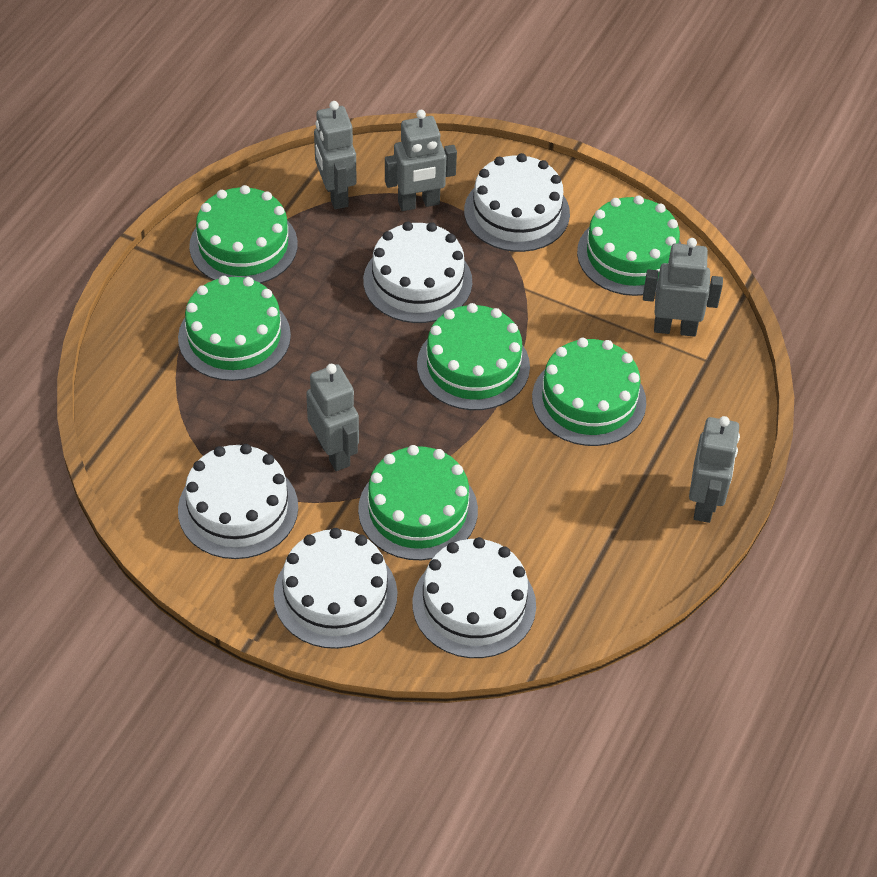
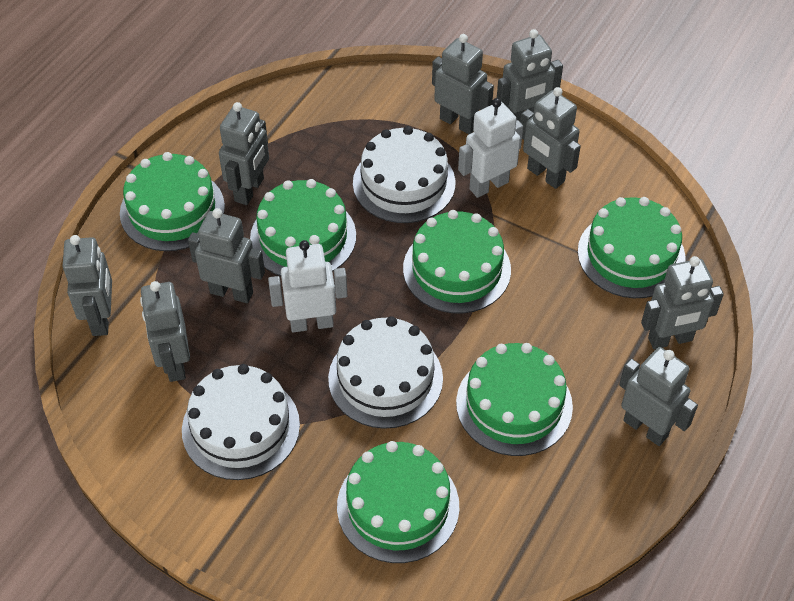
grey robot: 5 -> 9
white cake: 5 -> 3
white robot: 0 -> 2

